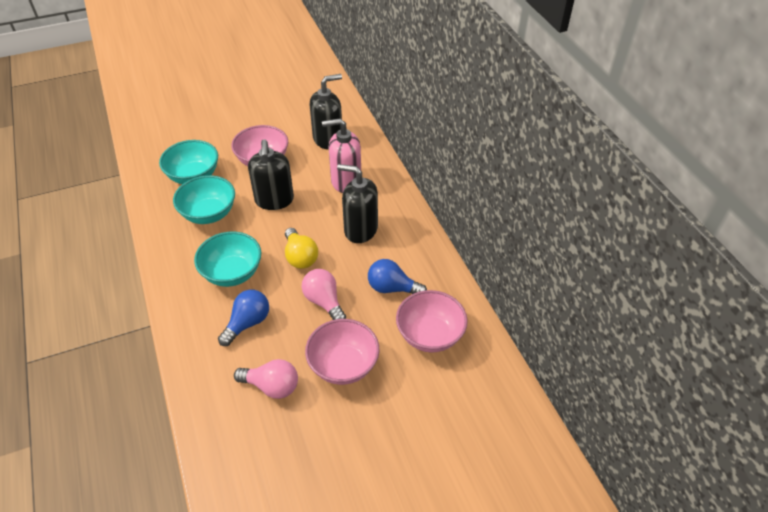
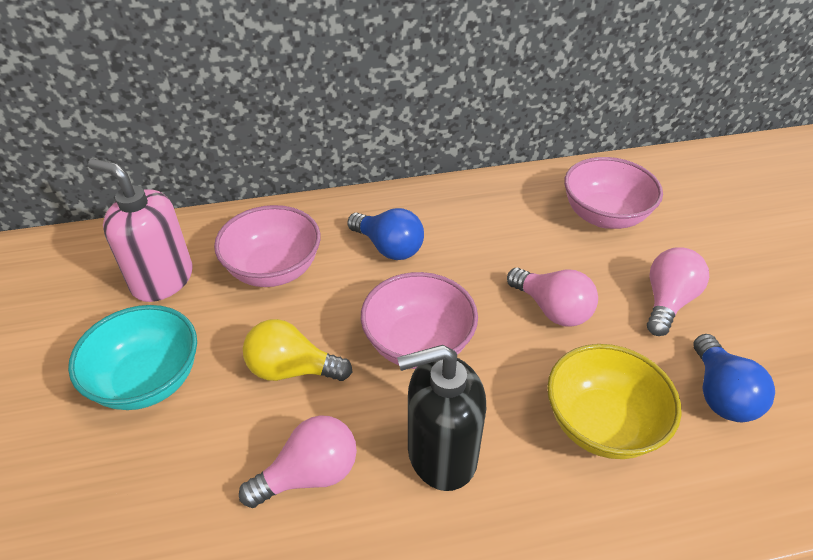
black soap dispenser: 3 -> 1
pink light bulb: 2 -> 3
turquoise bowl: 3 -> 1
yellow bowl: 0 -> 1

